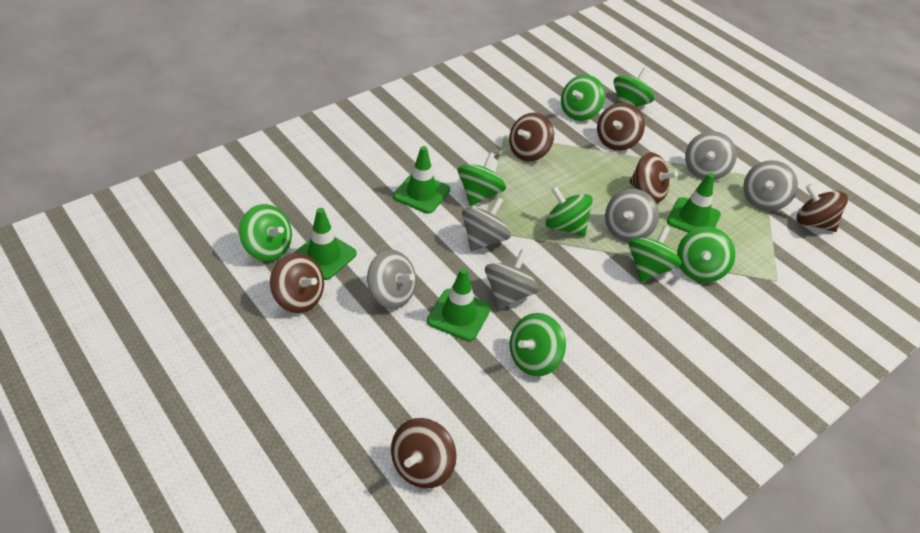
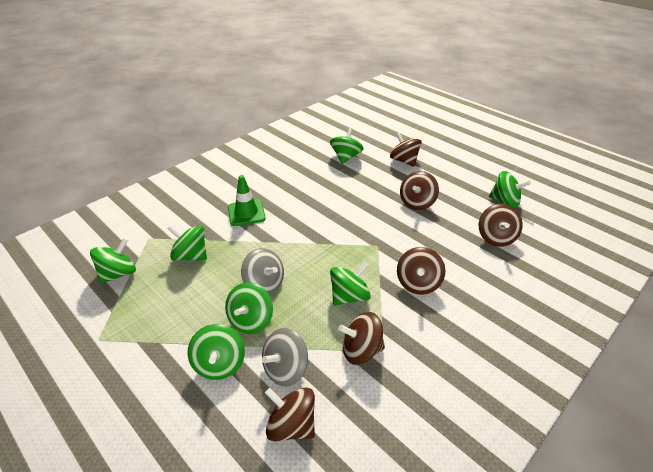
green spinning top: 8 -> 7
green traffic cone: 4 -> 1
grey spinning top: 6 -> 2

